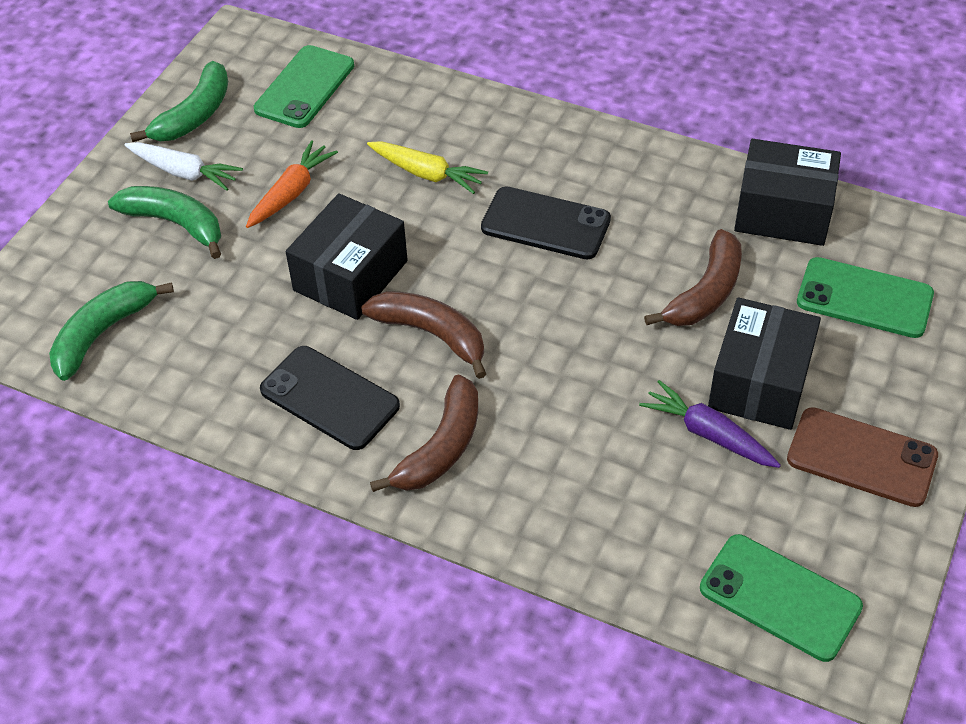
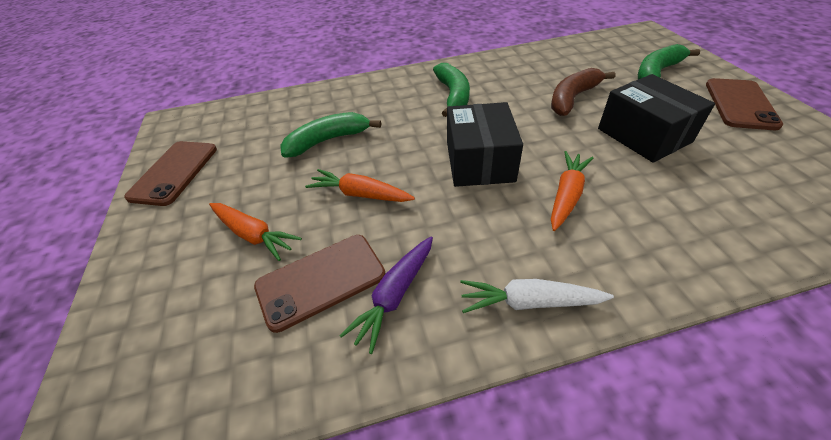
black box: 3 -> 2
black phone: 2 -> 0
brown banana: 3 -> 1
brown phone: 1 -> 3
green phone: 3 -> 0
orange carrot: 1 -> 3
yellow carrot: 1 -> 0

